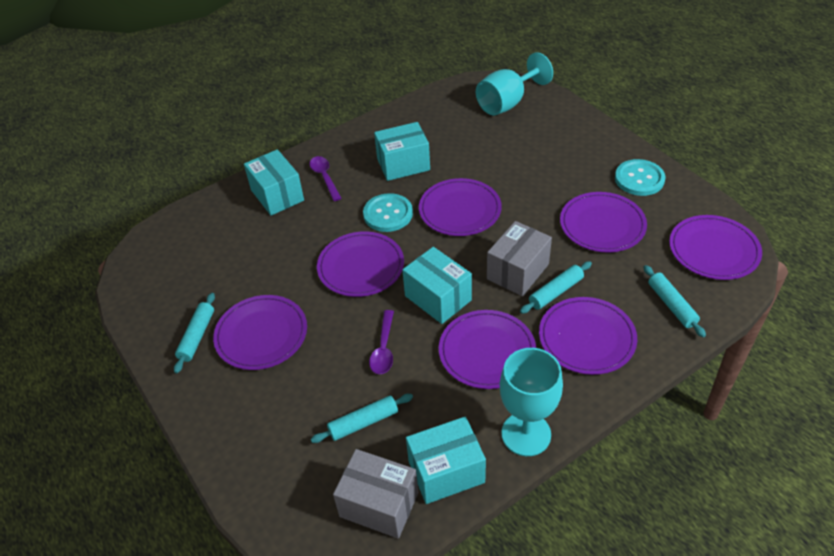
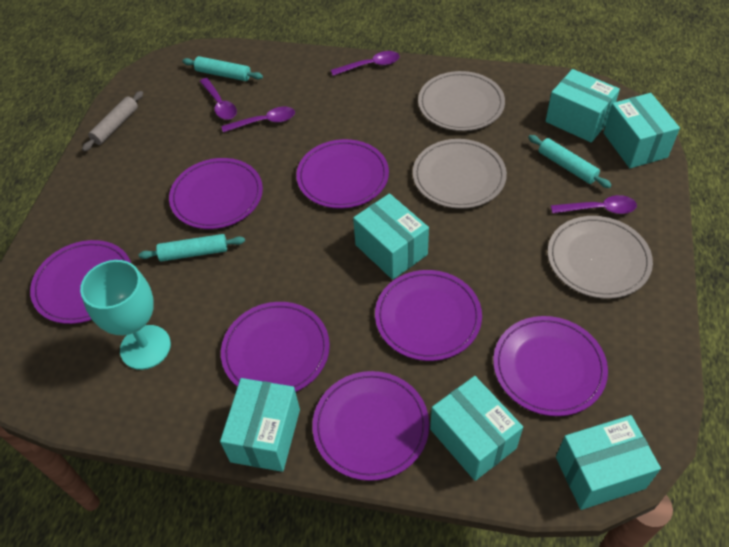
grey box: 2 -> 0
grey plate: 0 -> 3
grey rolling pin: 0 -> 1
purple spoon: 2 -> 4
turquoise box: 4 -> 6
turquoise button: 2 -> 0
turquoise goblet: 2 -> 1
turquoise rolling pin: 4 -> 3

